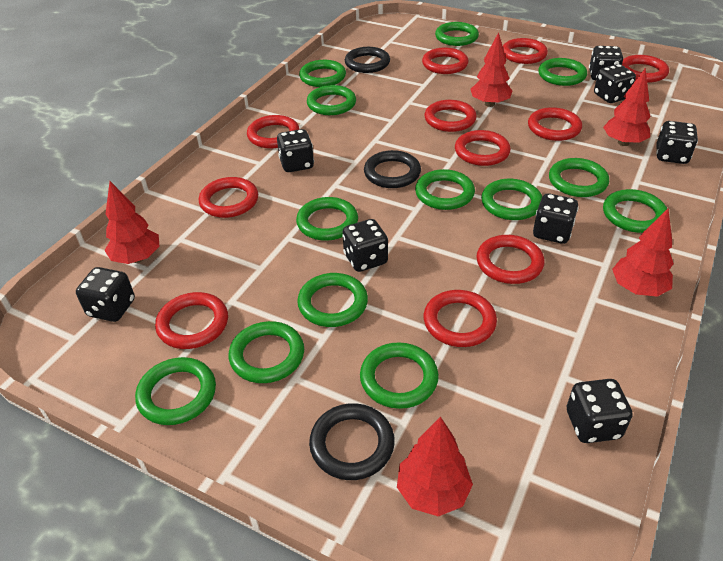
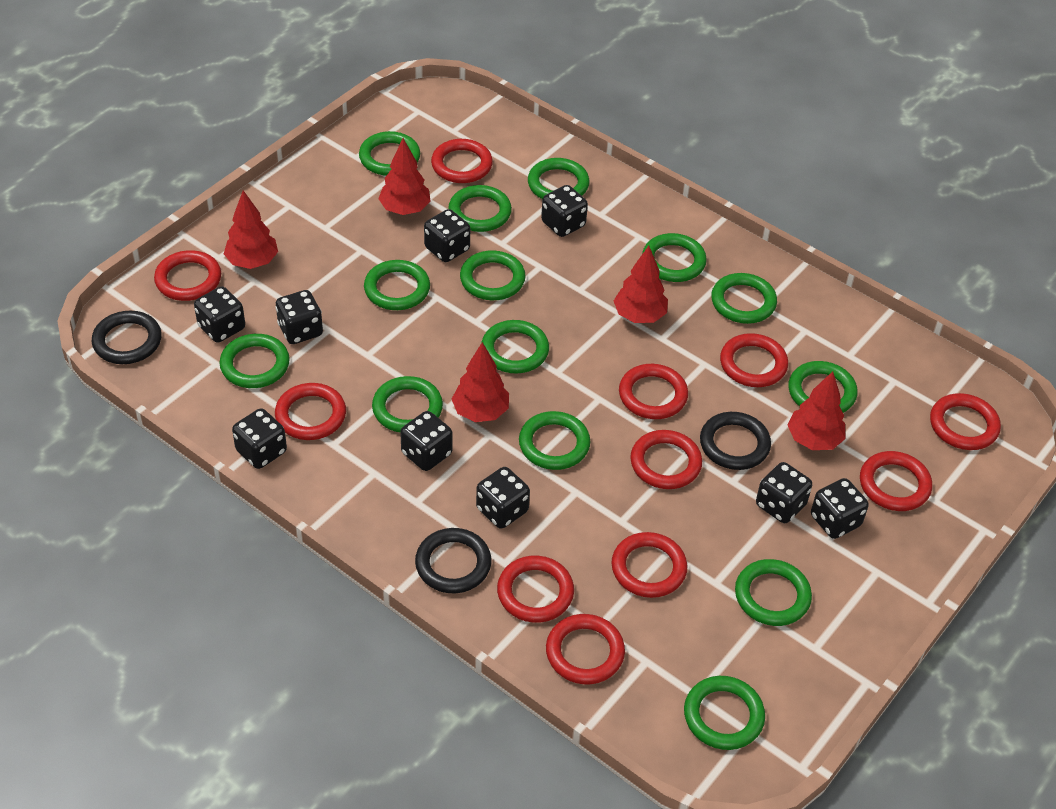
black dice: 8 -> 9
green ring: 13 -> 14

